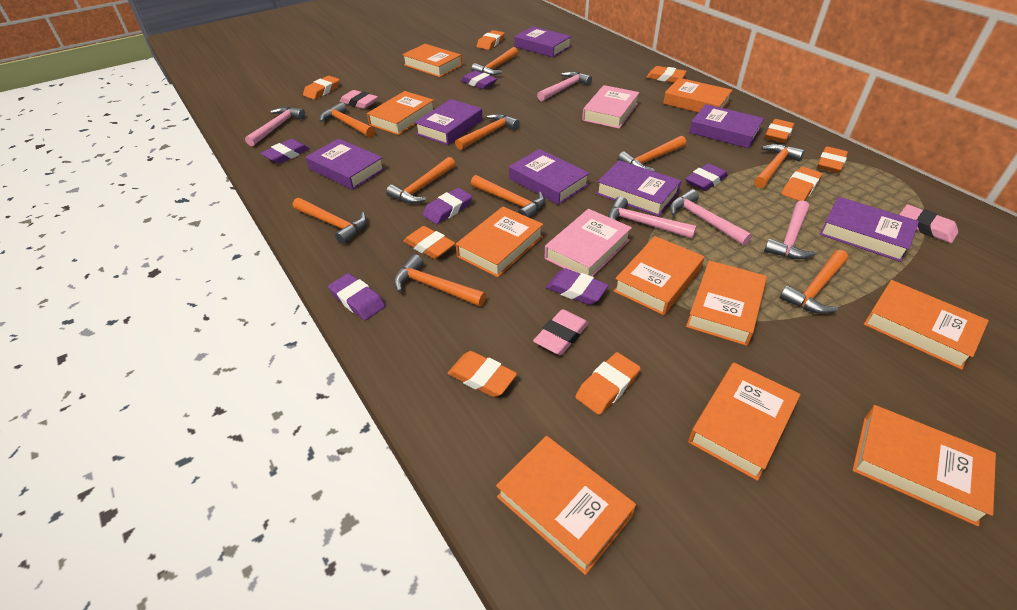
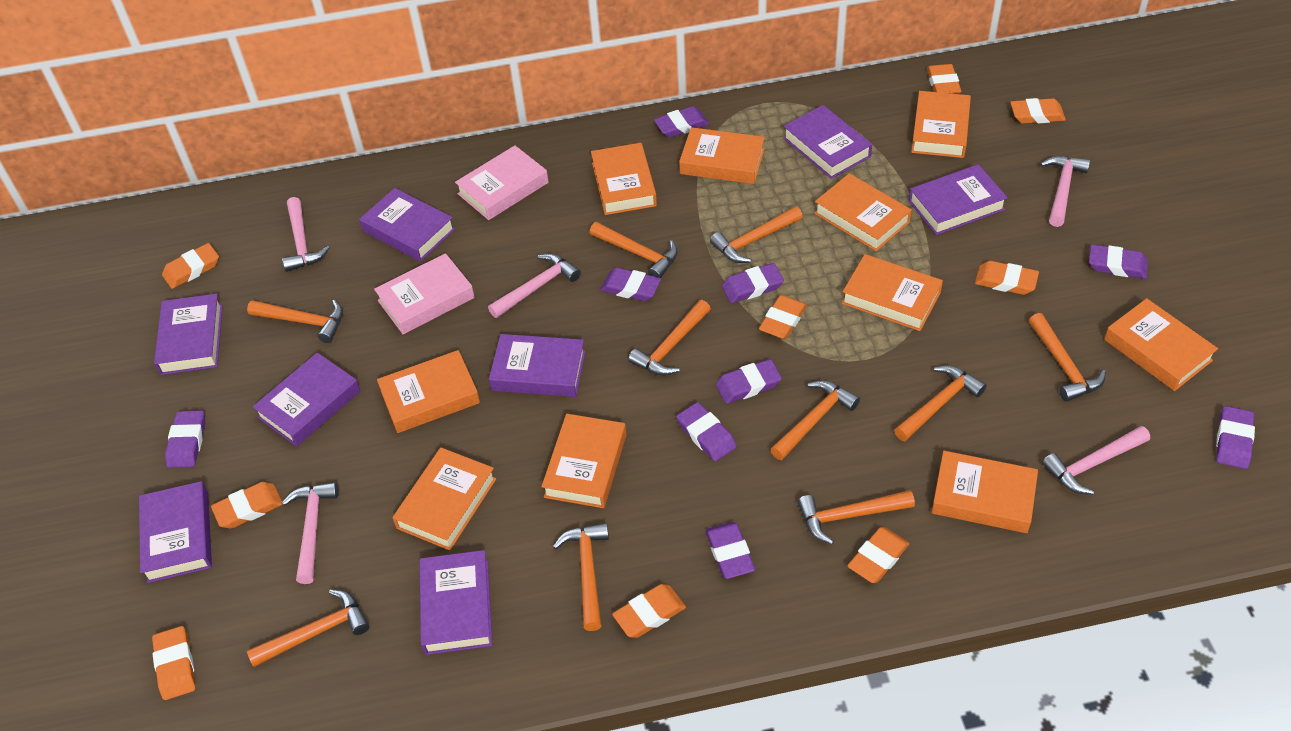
pink eraser: 3 -> 0
purple book: 7 -> 8
purple eraser: 6 -> 9

